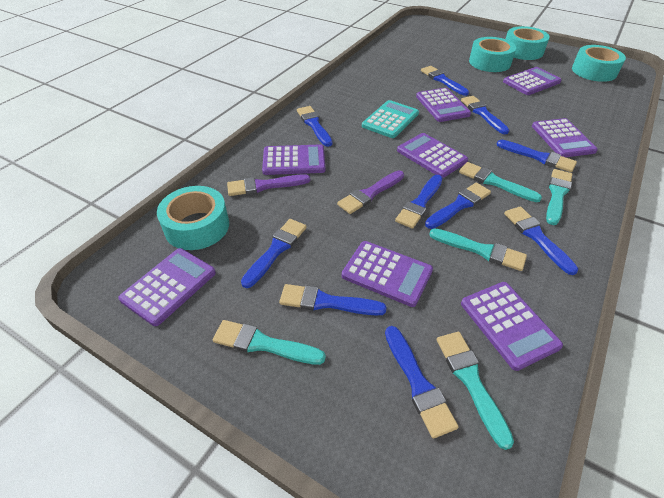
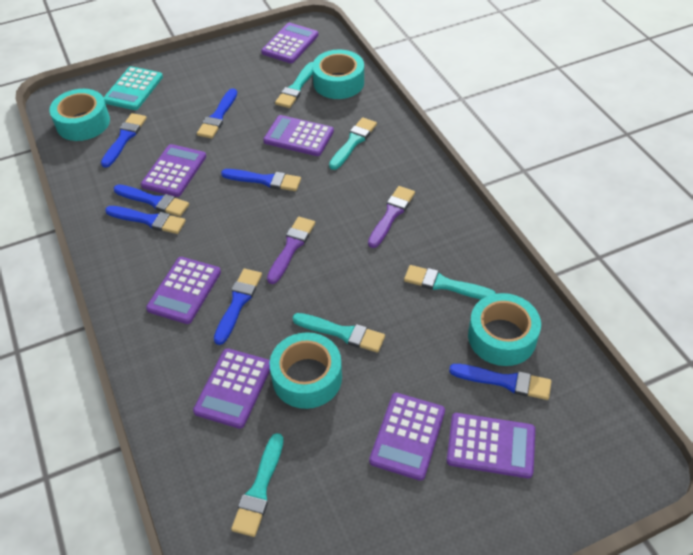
blue brush: 10 -> 7
purple calculator: 8 -> 7

